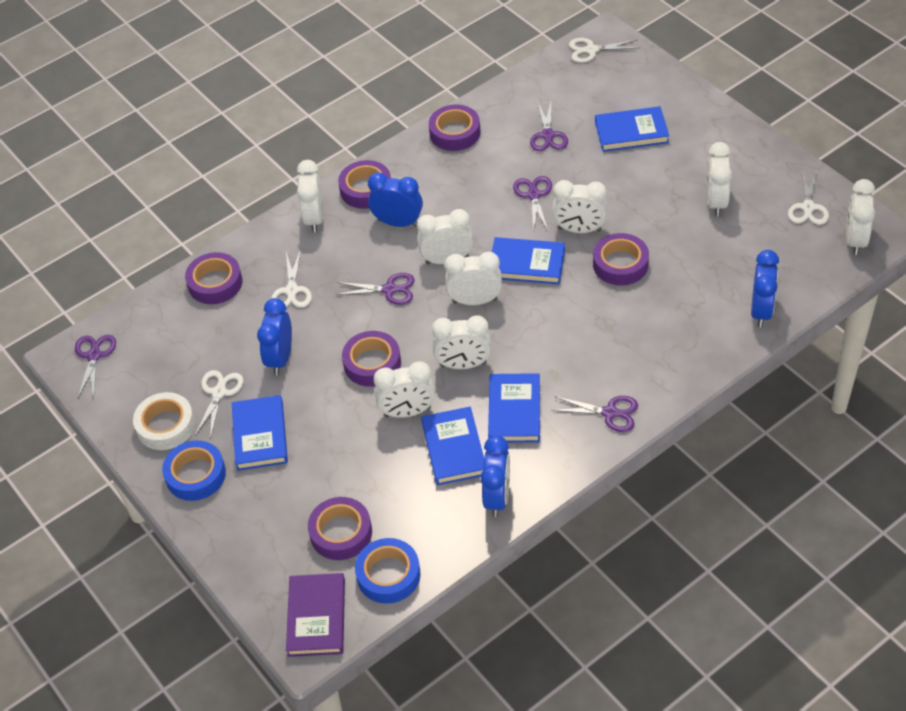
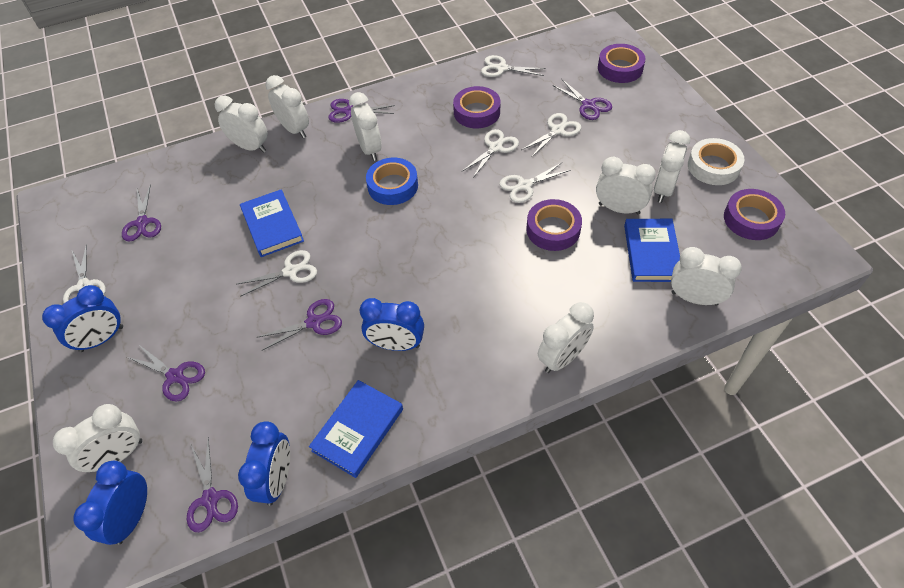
blue book: 5 -> 3
blue tape: 2 -> 1
purple book: 1 -> 0
purple scissors: 5 -> 6
purple tape: 6 -> 4
white scissors: 4 -> 6

